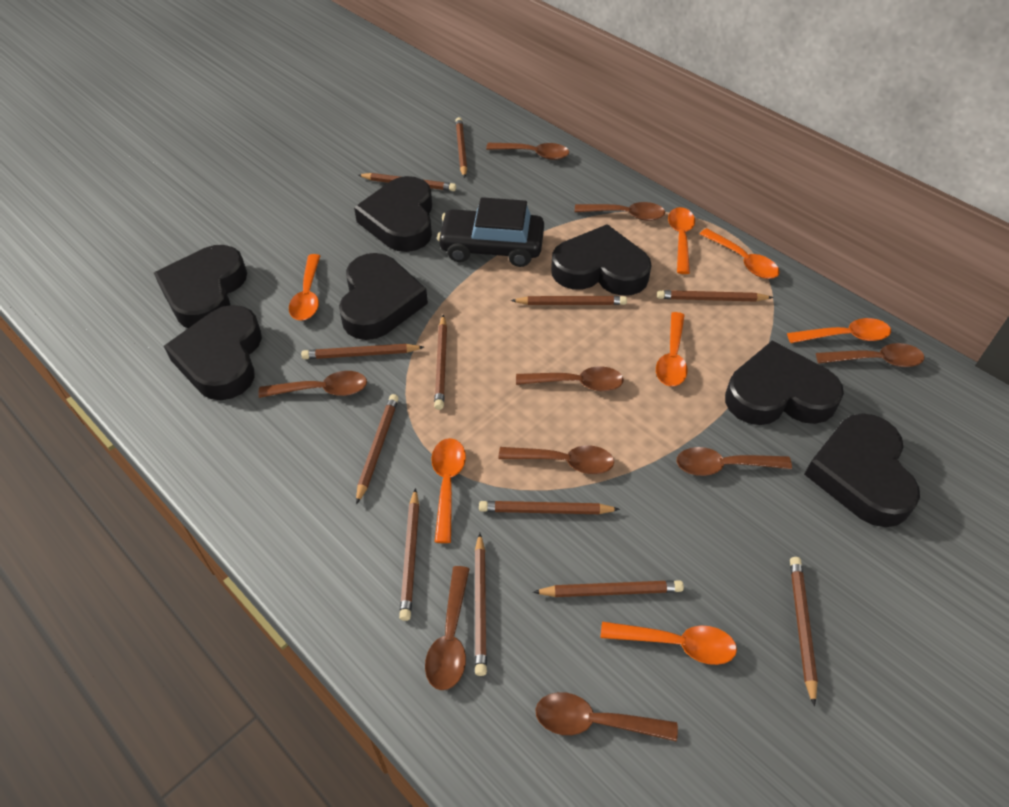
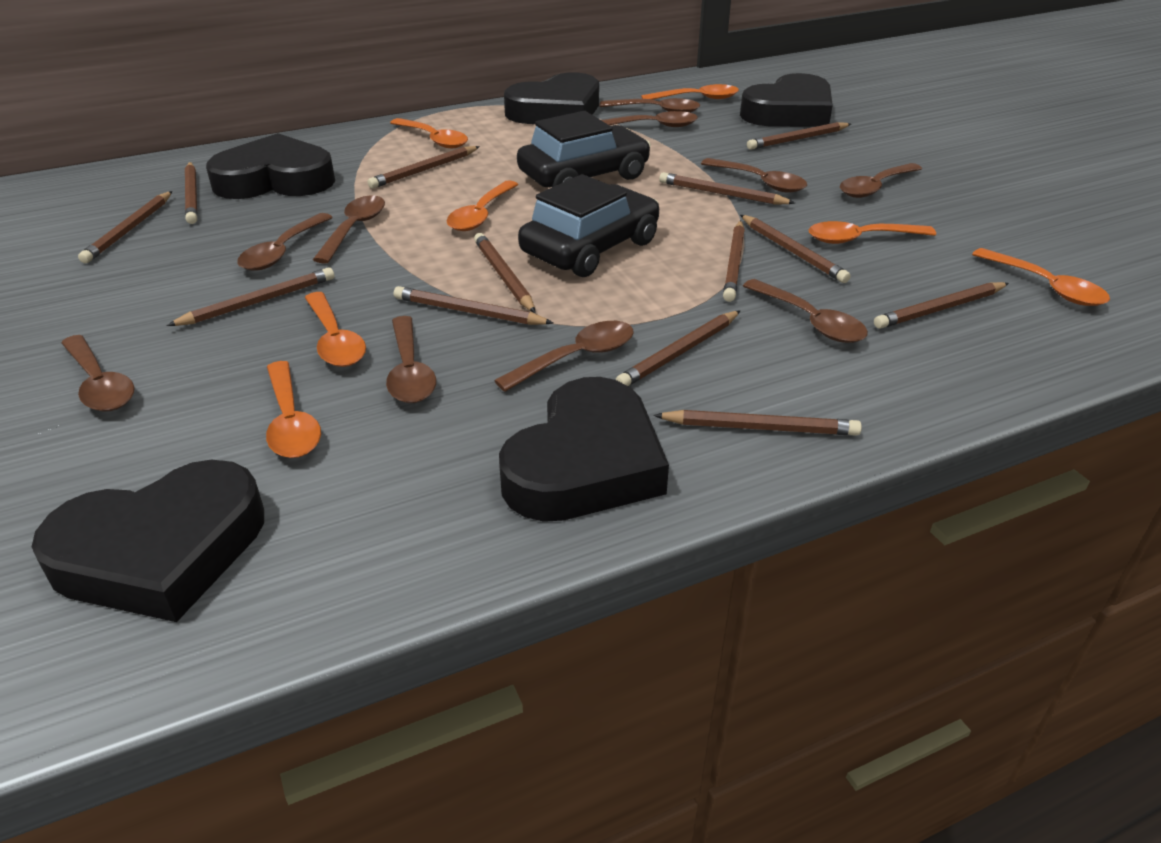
black car: 1 -> 2
black heart: 7 -> 5
brown pencil: 12 -> 13
brown spoon: 9 -> 10

